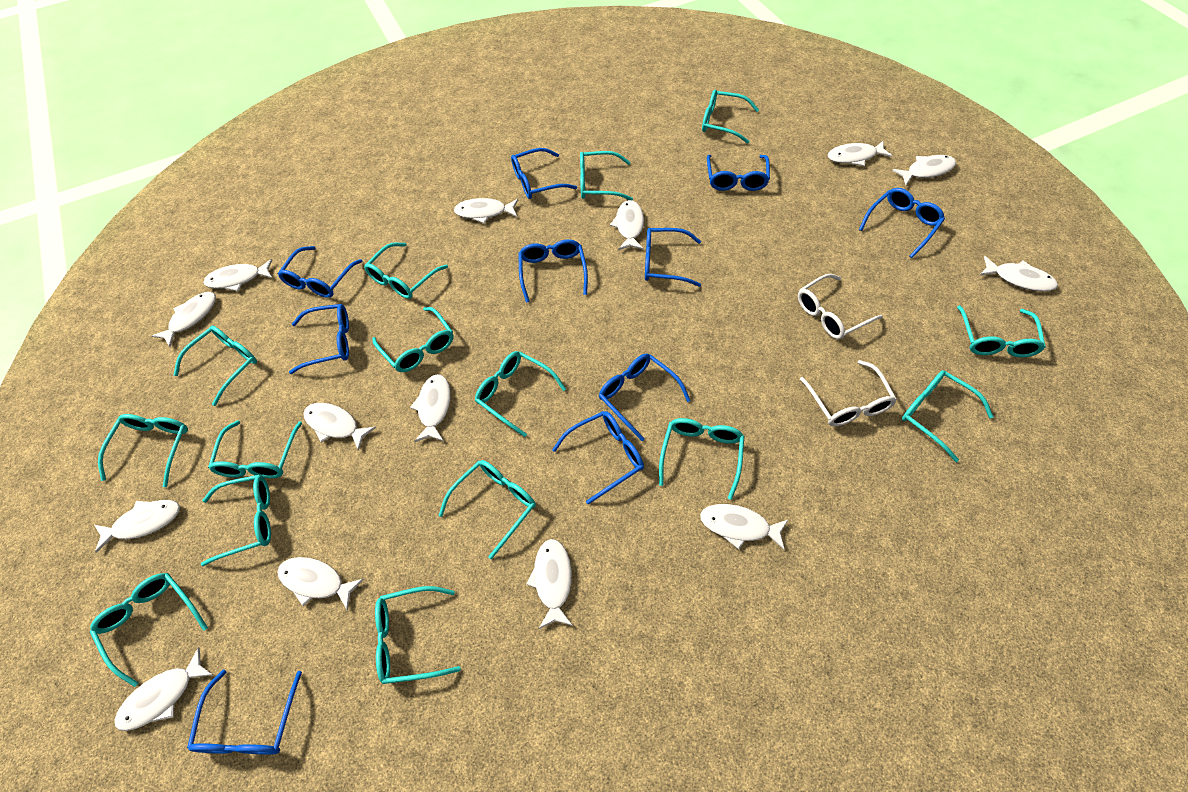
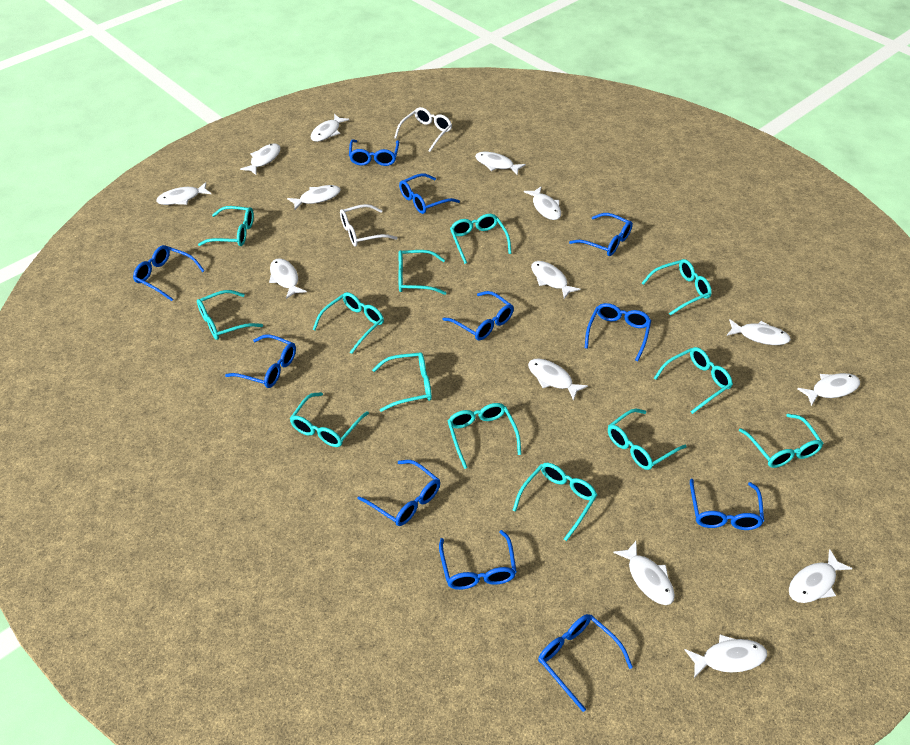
blue glasses: 10 -> 11
turquoise glasses: 15 -> 13

